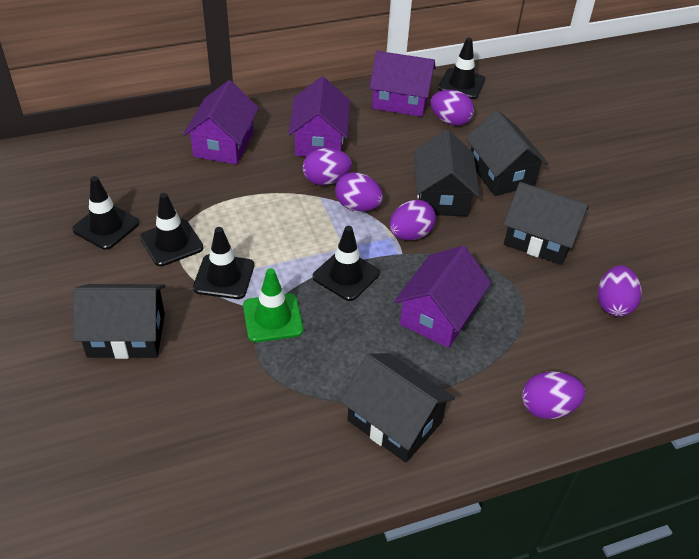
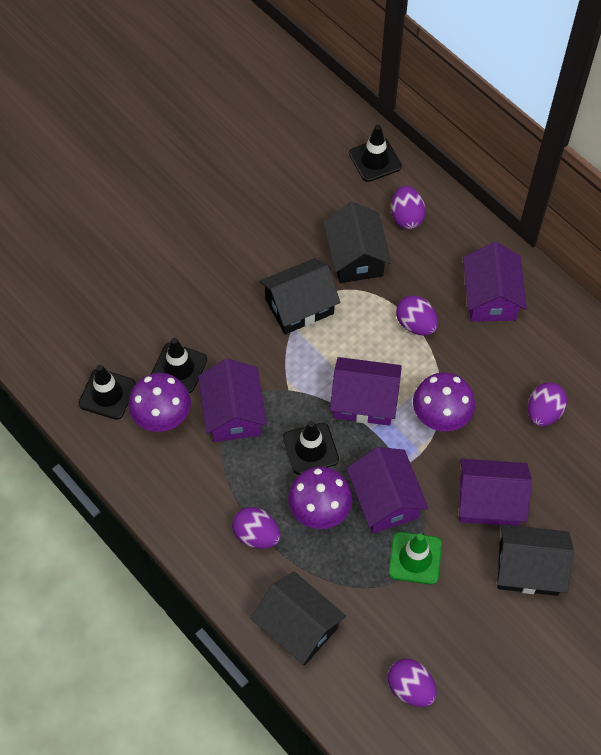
black house: 5 -> 4
black traffic cone: 5 -> 4
purple egg: 6 -> 5
purple house: 4 -> 5
purple mushroom: 0 -> 3

